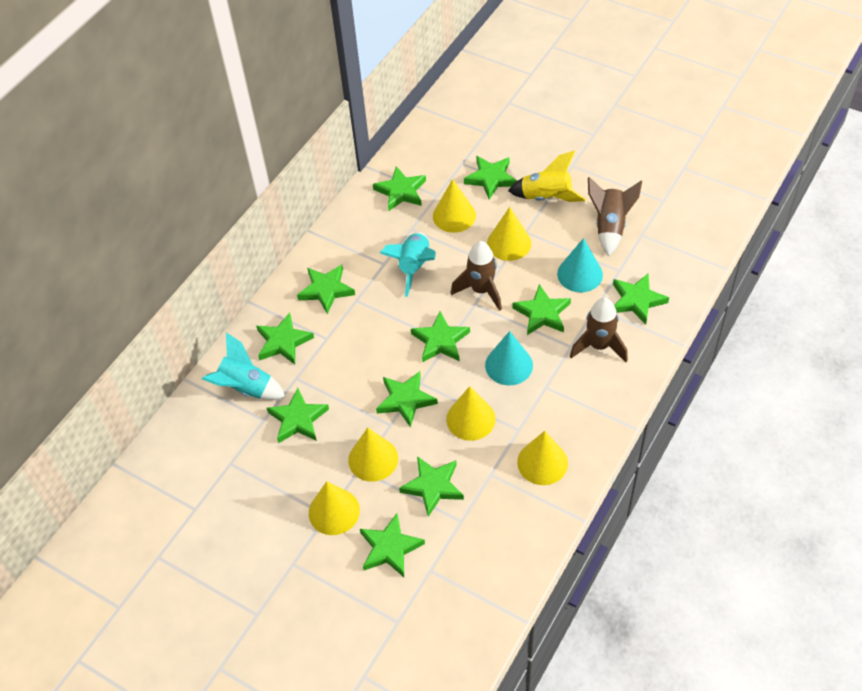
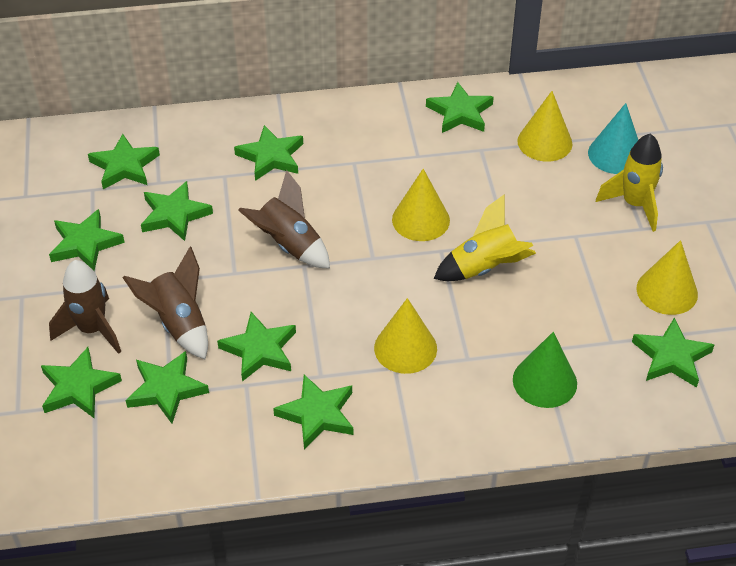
green cone: 0 -> 1
green star: 11 -> 10
turquoise cone: 2 -> 1
turquoise rocket: 2 -> 0
yellow cone: 6 -> 4
yellow rocket: 1 -> 2

